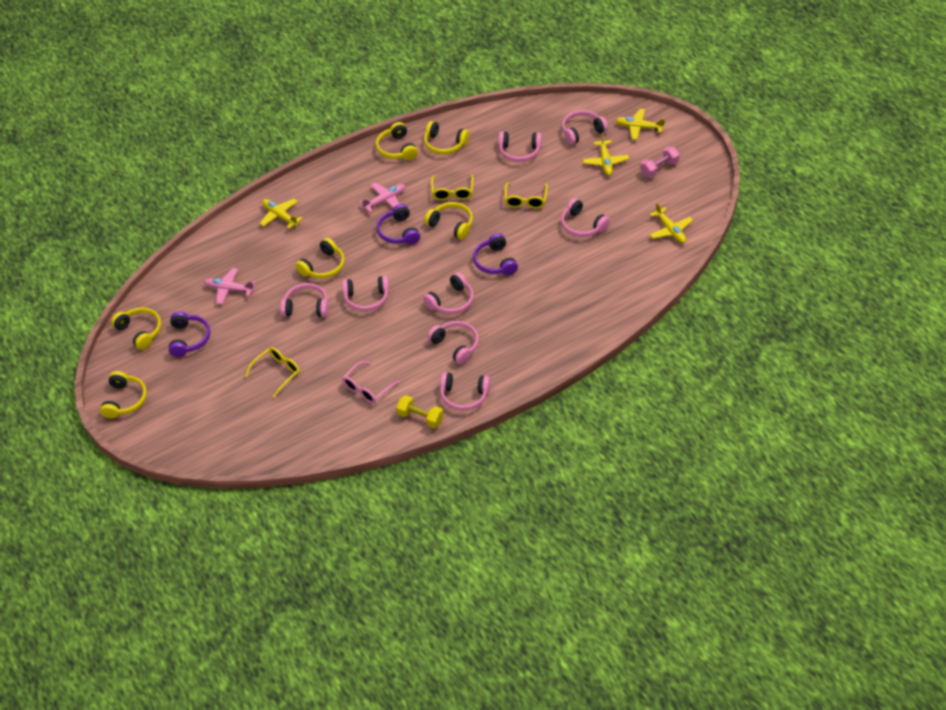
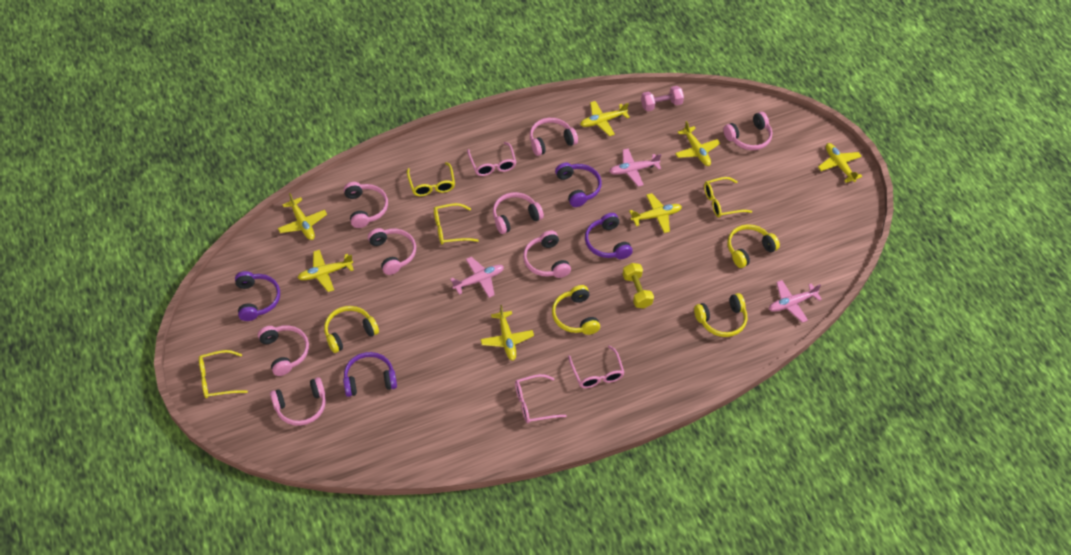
pink glasses: 1 -> 3
pink plane: 2 -> 3
purple headphones: 3 -> 4
yellow glasses: 3 -> 4
yellow headphones: 6 -> 4
yellow plane: 4 -> 7

